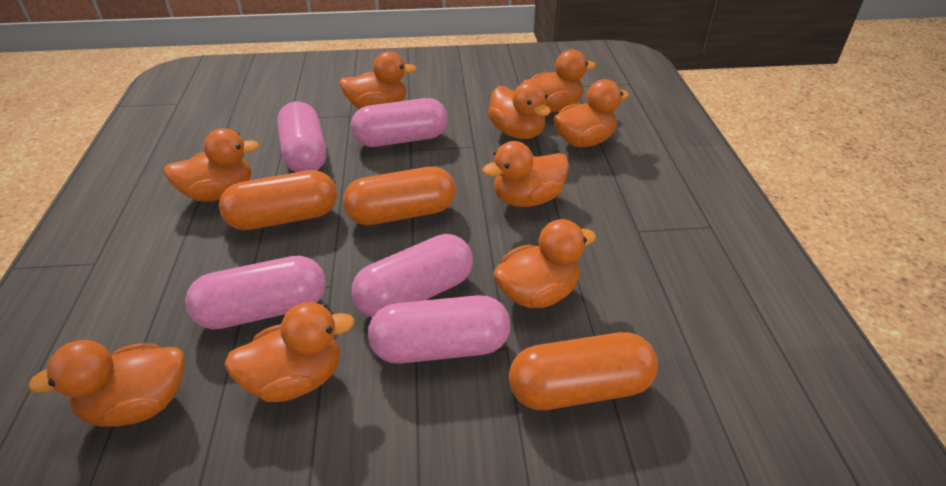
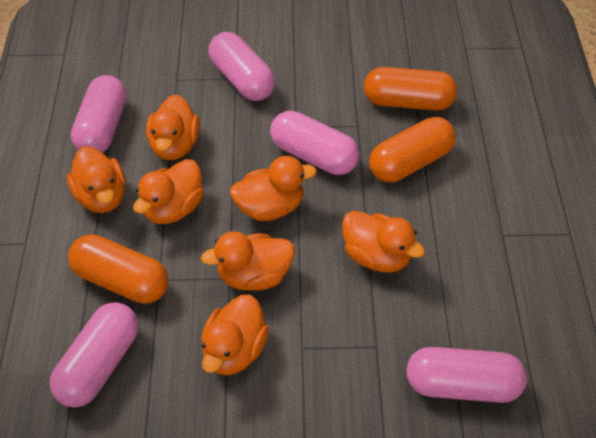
orange duck: 9 -> 7

